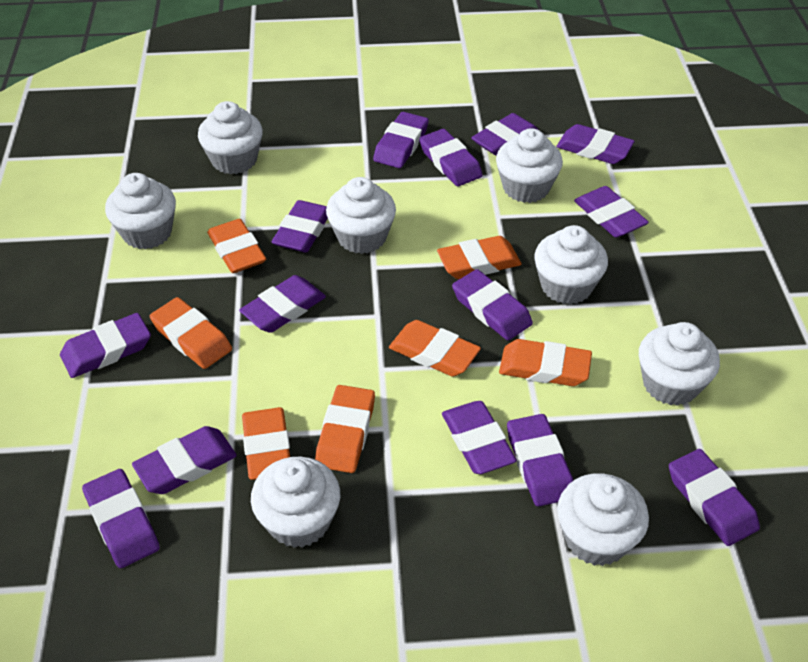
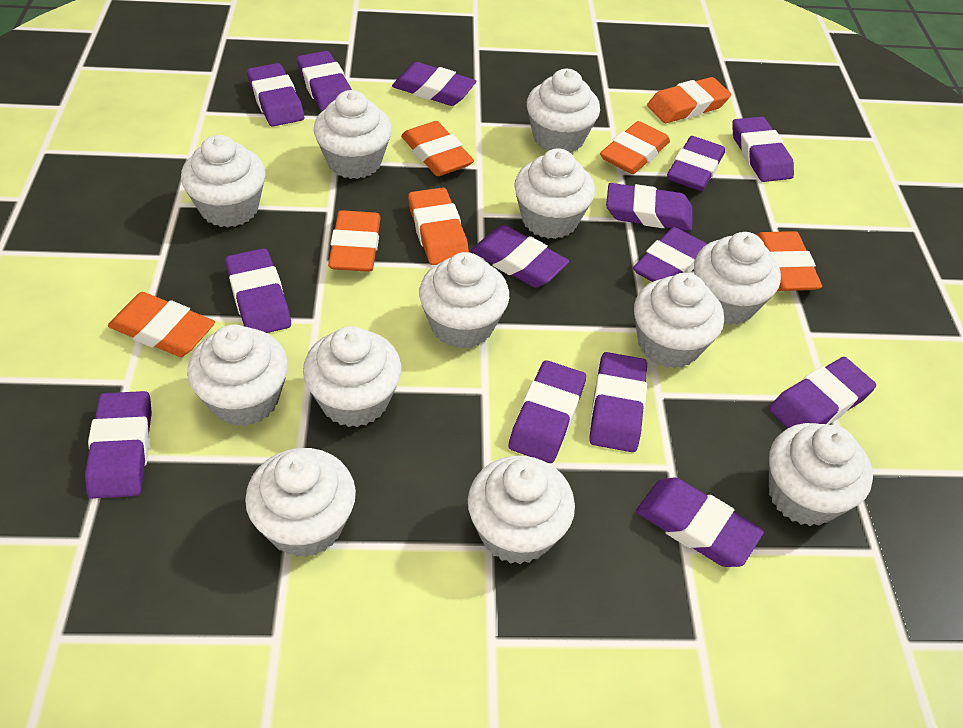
white cupcake: 8 -> 12

